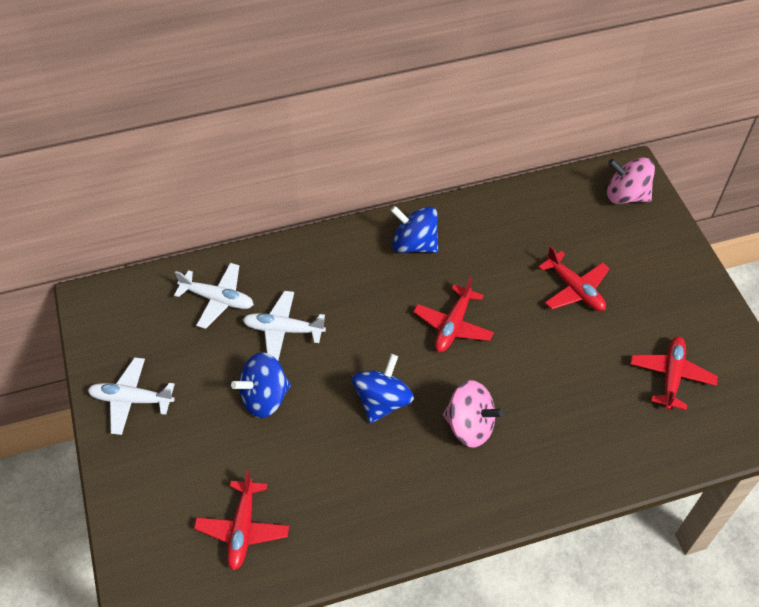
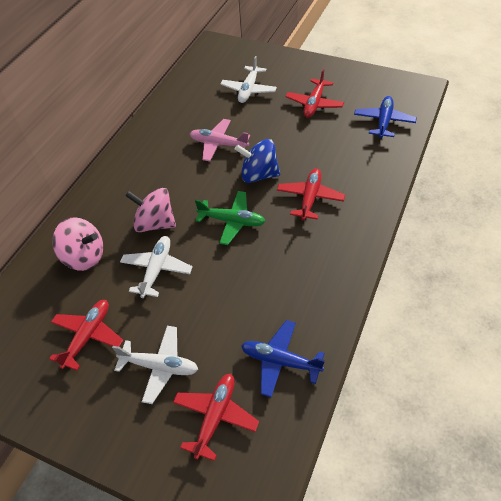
blue plane: 0 -> 2
blue spinning top: 3 -> 1
green plane: 0 -> 1
pink plane: 0 -> 1

